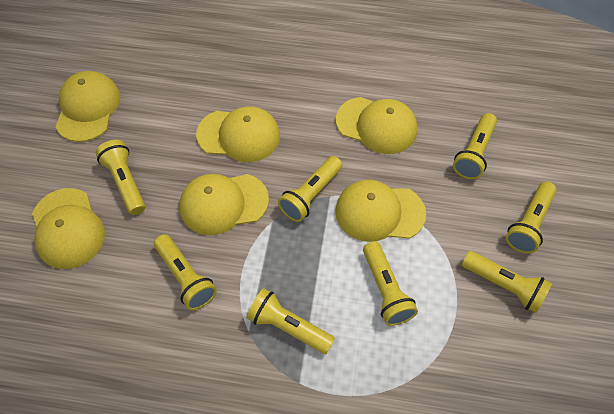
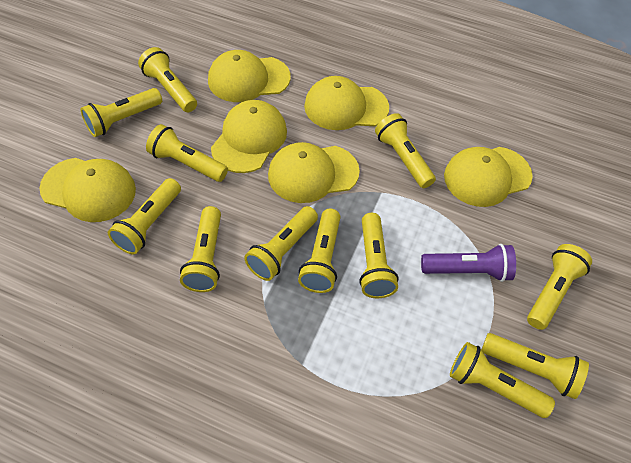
purple flashlight: 0 -> 1
yellow flashlight: 8 -> 12

